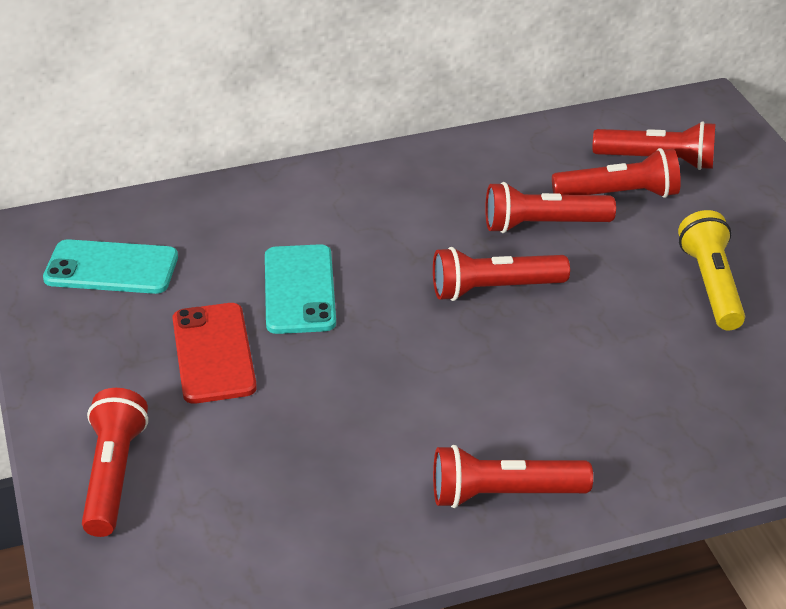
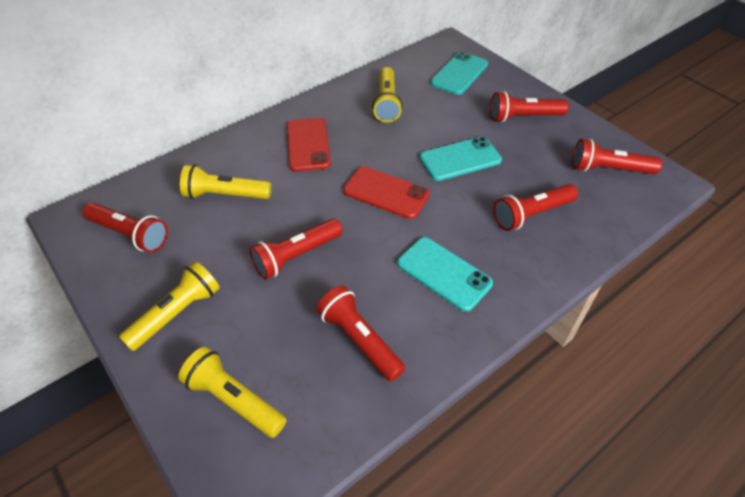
red phone: 1 -> 2
turquoise phone: 2 -> 3
yellow flashlight: 1 -> 4

